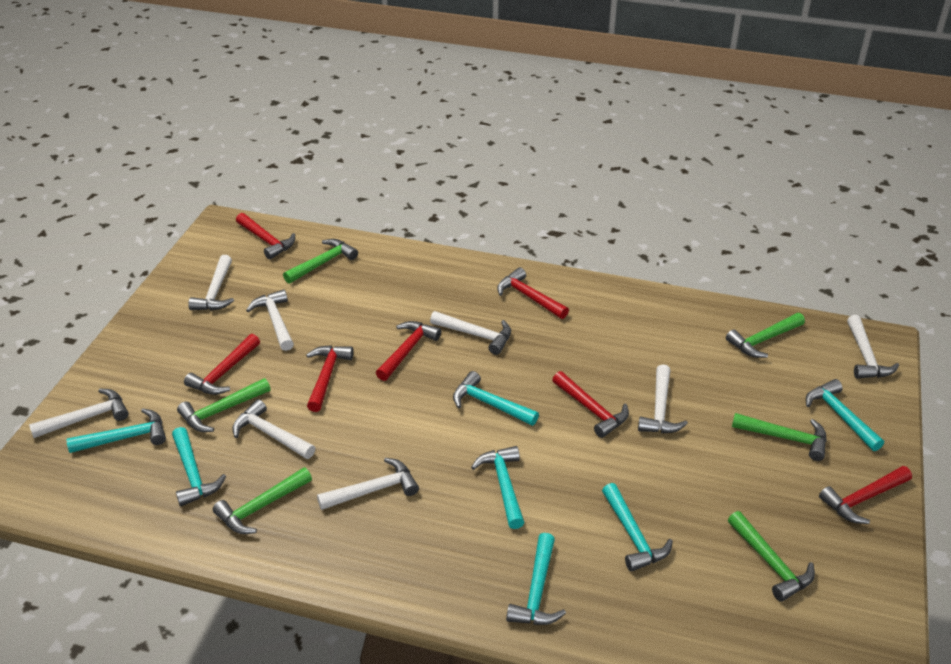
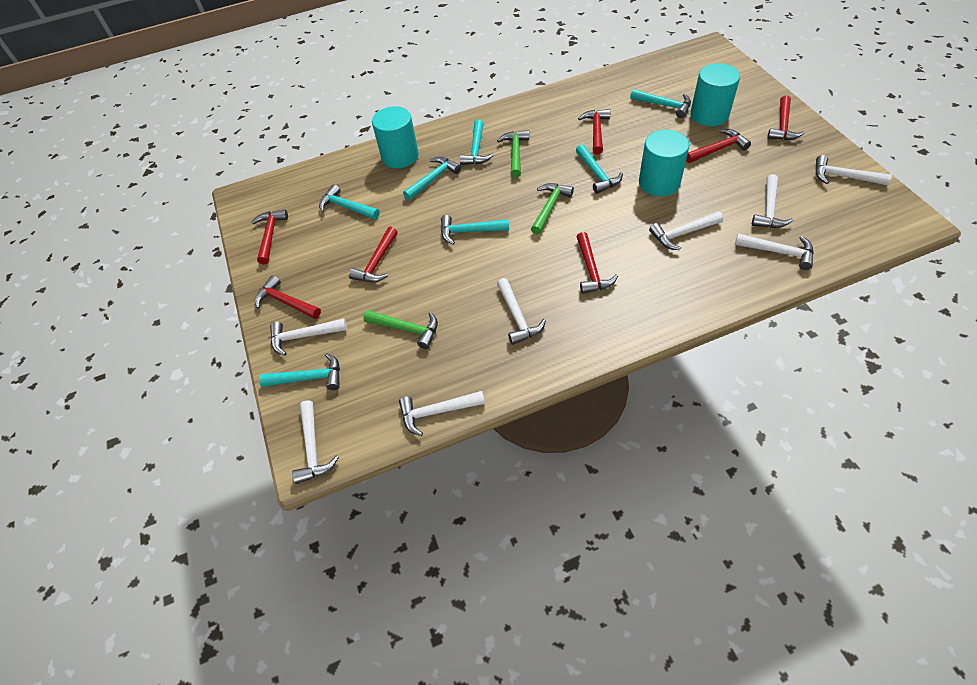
green hammer: 6 -> 3
turquoise cylinder: 0 -> 3

